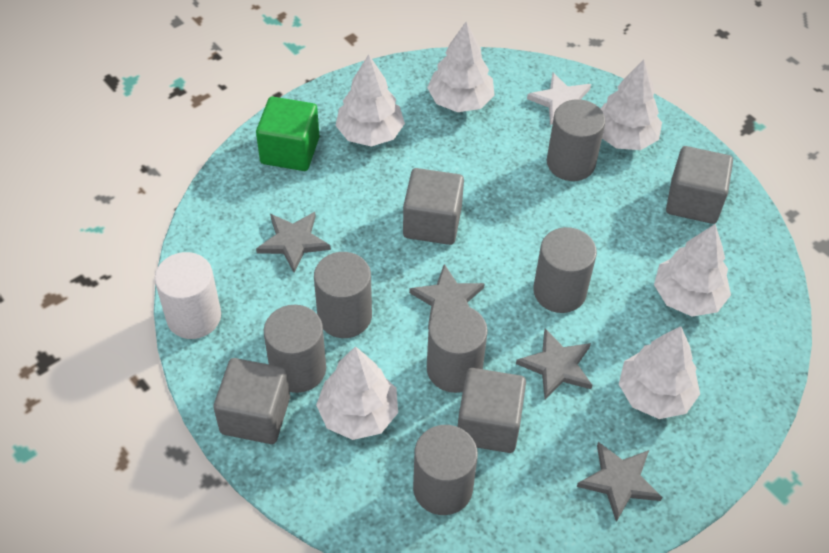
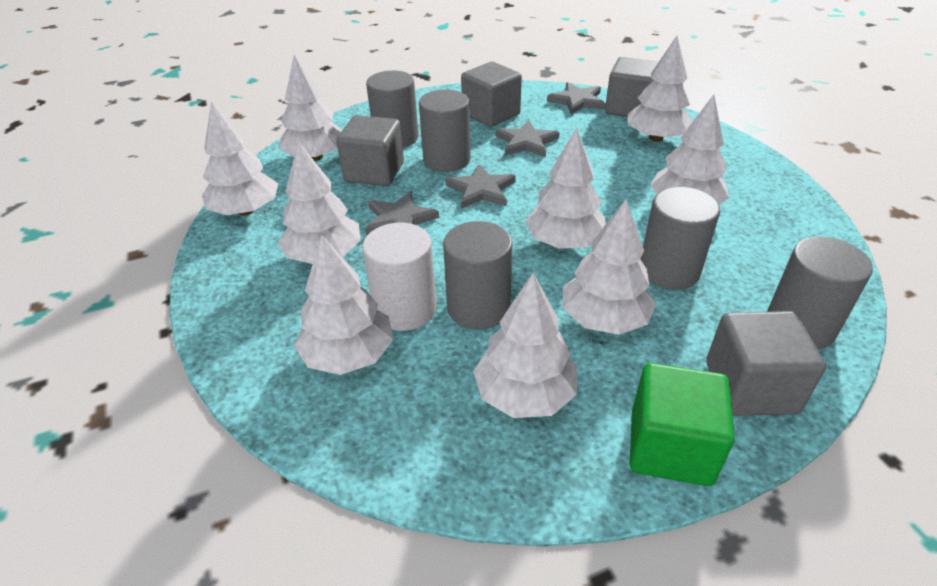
grey cylinder: 6 -> 5
white star: 1 -> 0
white tree: 6 -> 9

